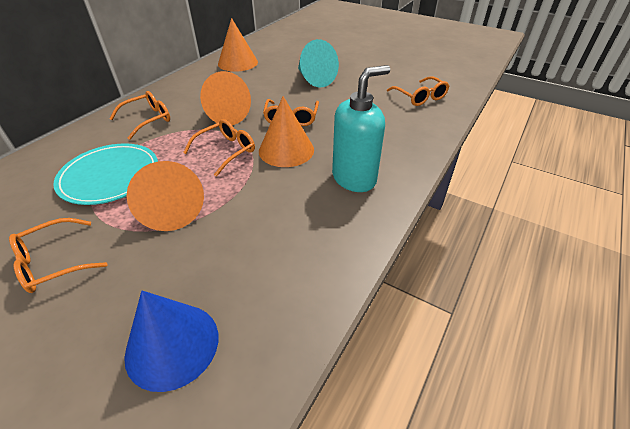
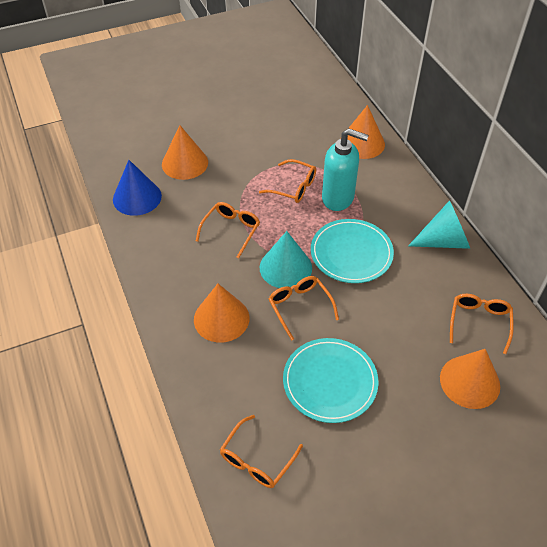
turquoise cone: 1 -> 2
turquoise plate: 1 -> 2

